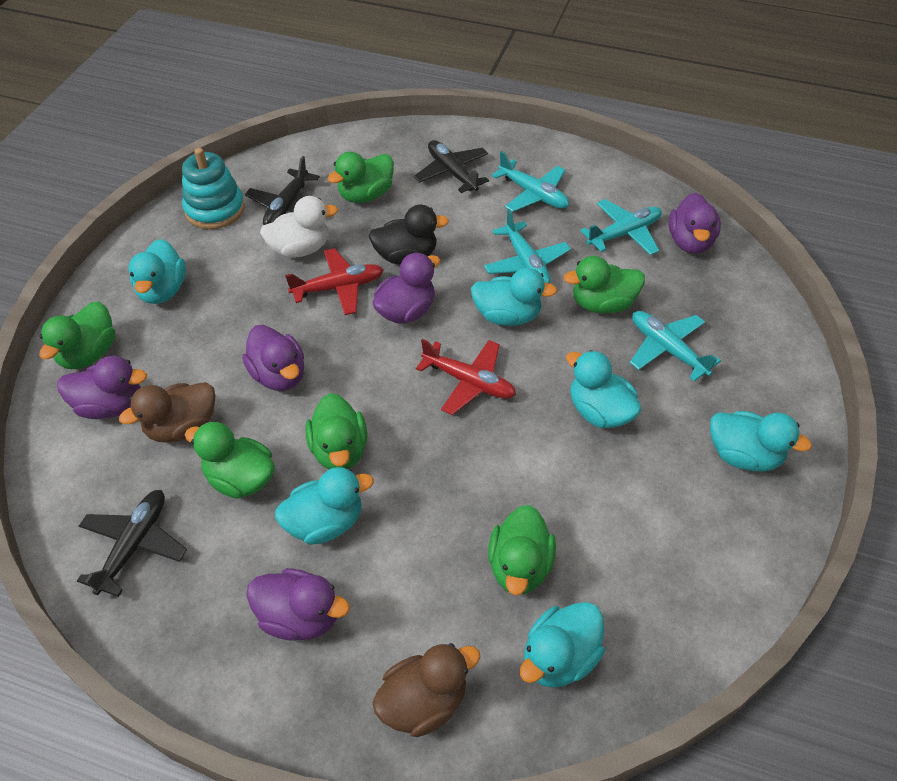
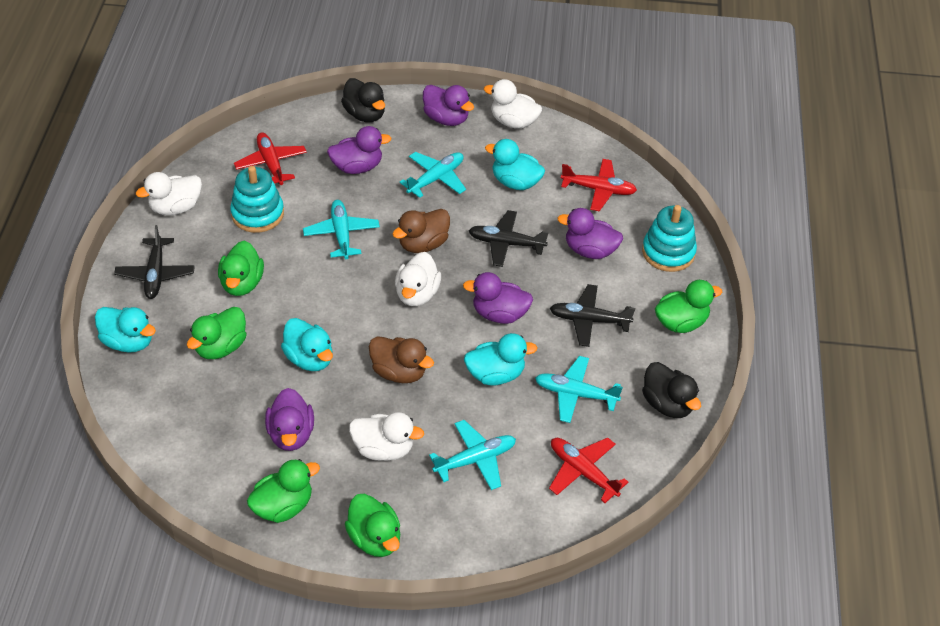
black duck: 1 -> 2
green duck: 6 -> 5
red plane: 2 -> 3
turquoise duck: 6 -> 4
turquoise stacking toy: 1 -> 2
white duck: 1 -> 4

